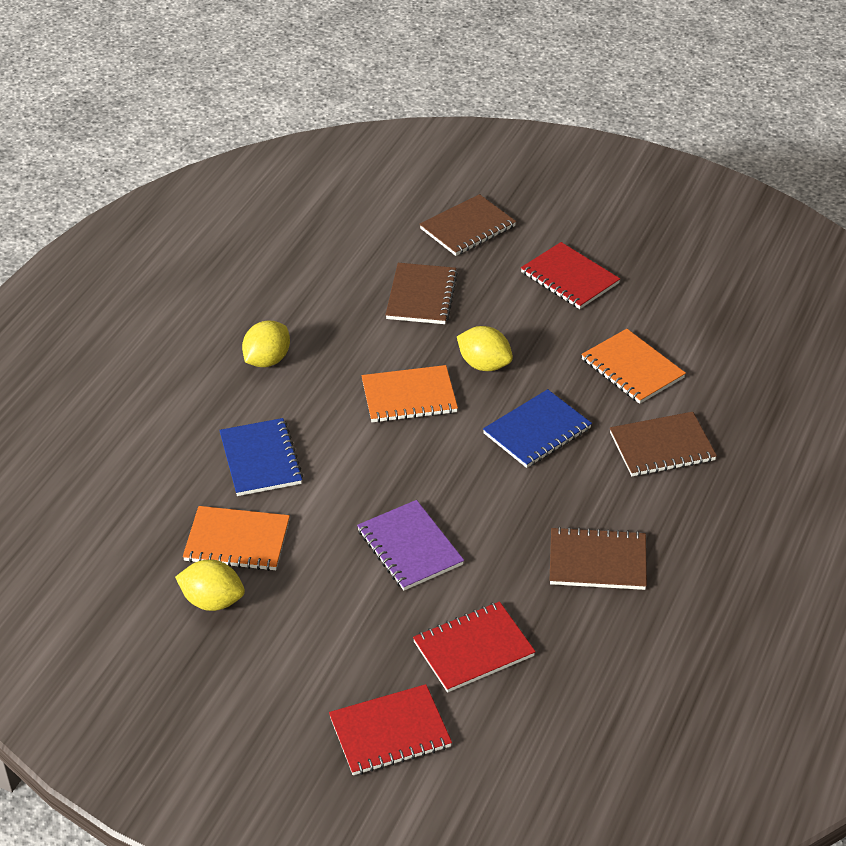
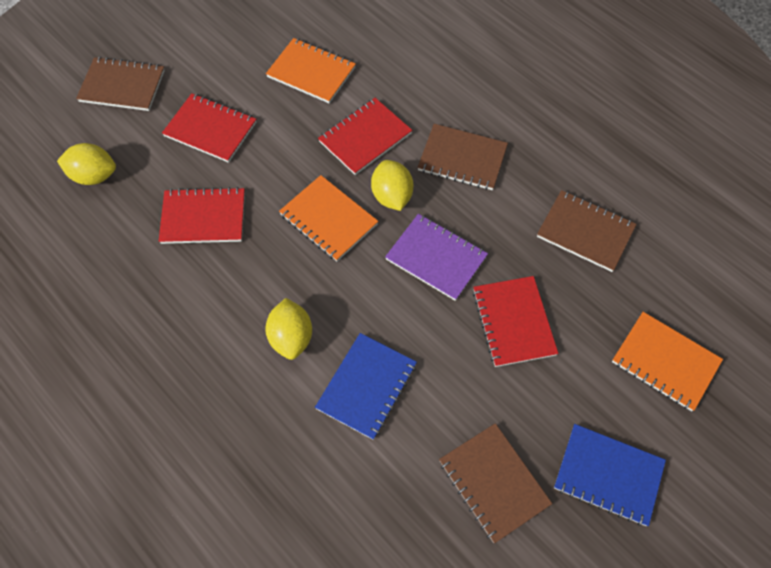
red notebook: 3 -> 4

